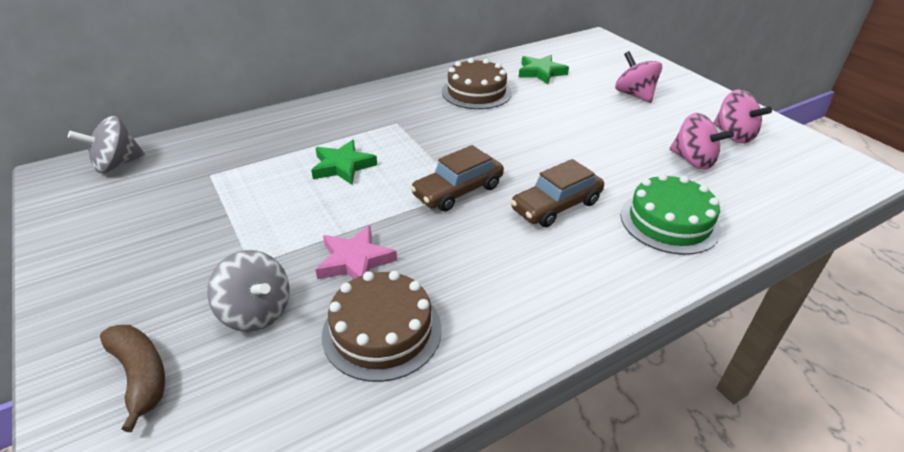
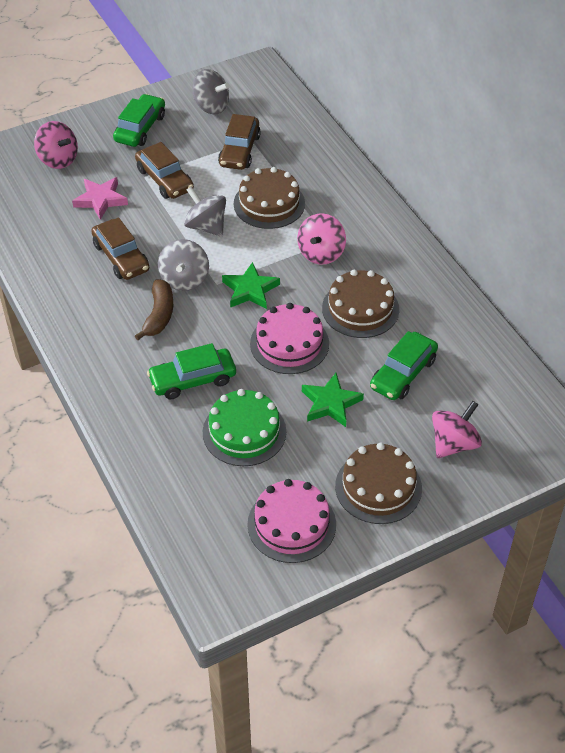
brown cake: 2 -> 3
brown car: 2 -> 3
green car: 0 -> 3
grey spinning top: 2 -> 3
pink cake: 0 -> 2

